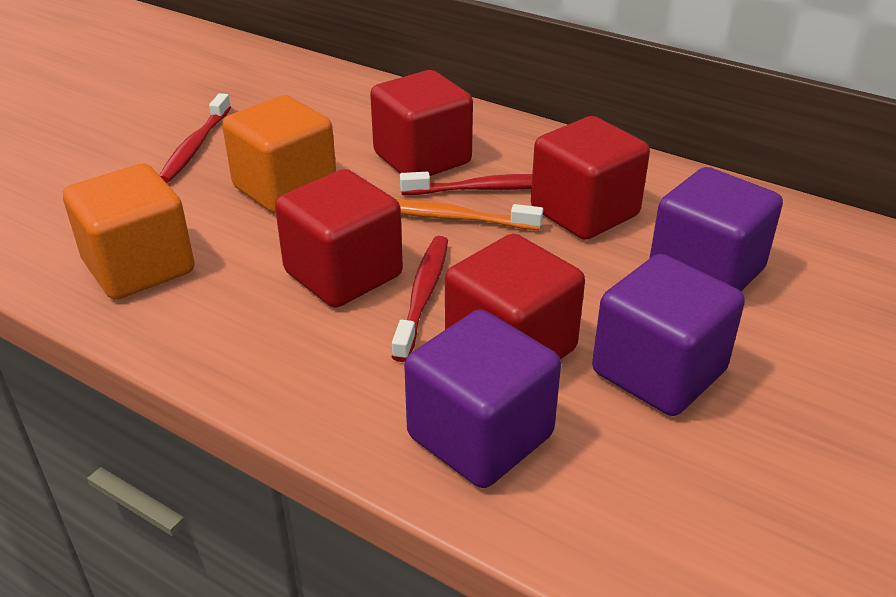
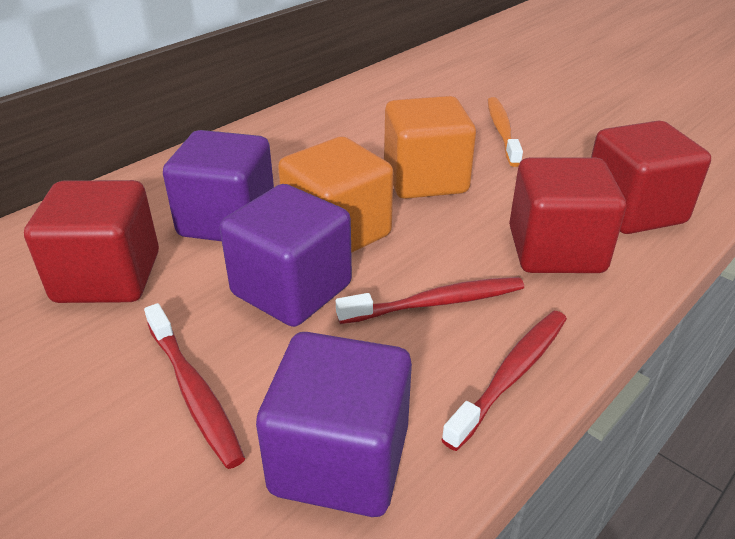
red cube: 4 -> 3

